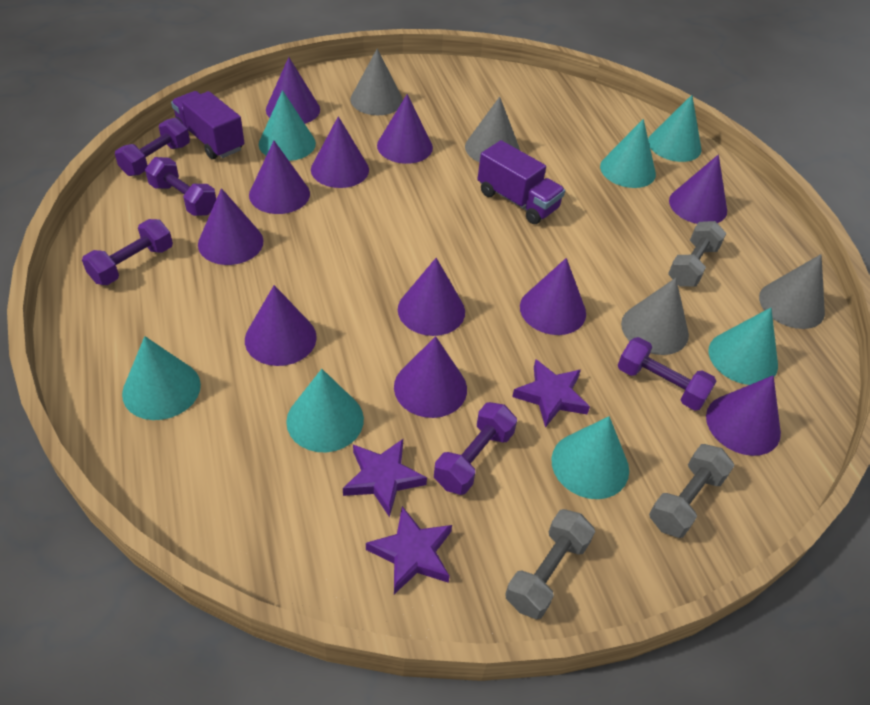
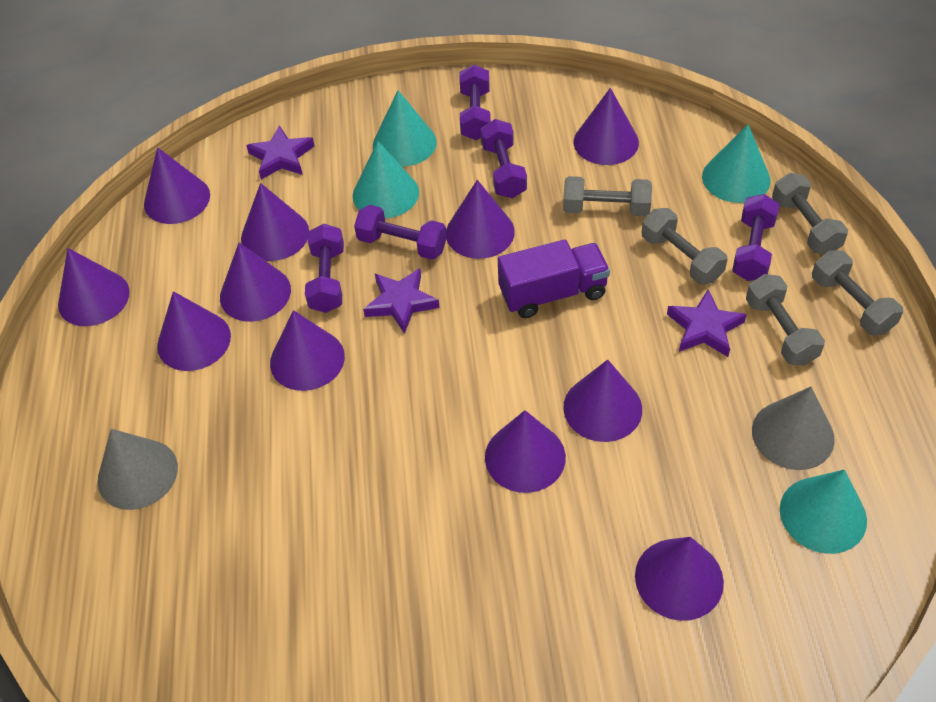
grey cone: 4 -> 2
grey dumbbell: 3 -> 5
purple truck: 2 -> 1
turquoise cone: 7 -> 4

